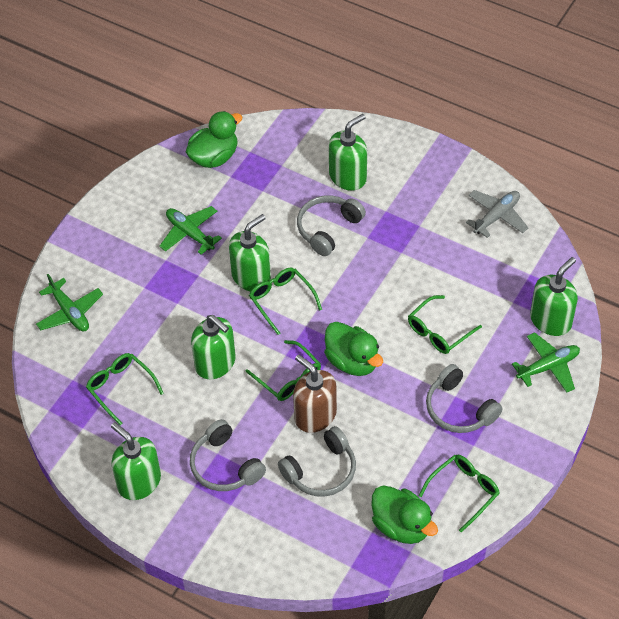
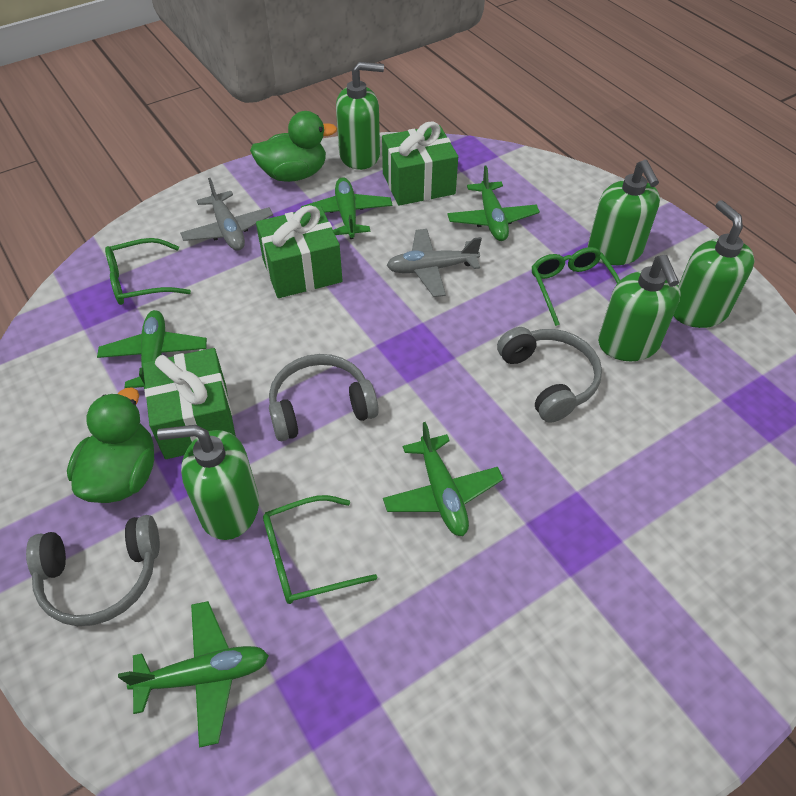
brown soap dispenser: 1 -> 0
green duck: 3 -> 2
green gift: 0 -> 3
green glasses: 5 -> 3
green plane: 3 -> 5
grey headphones: 4 -> 3
grey plane: 1 -> 2

